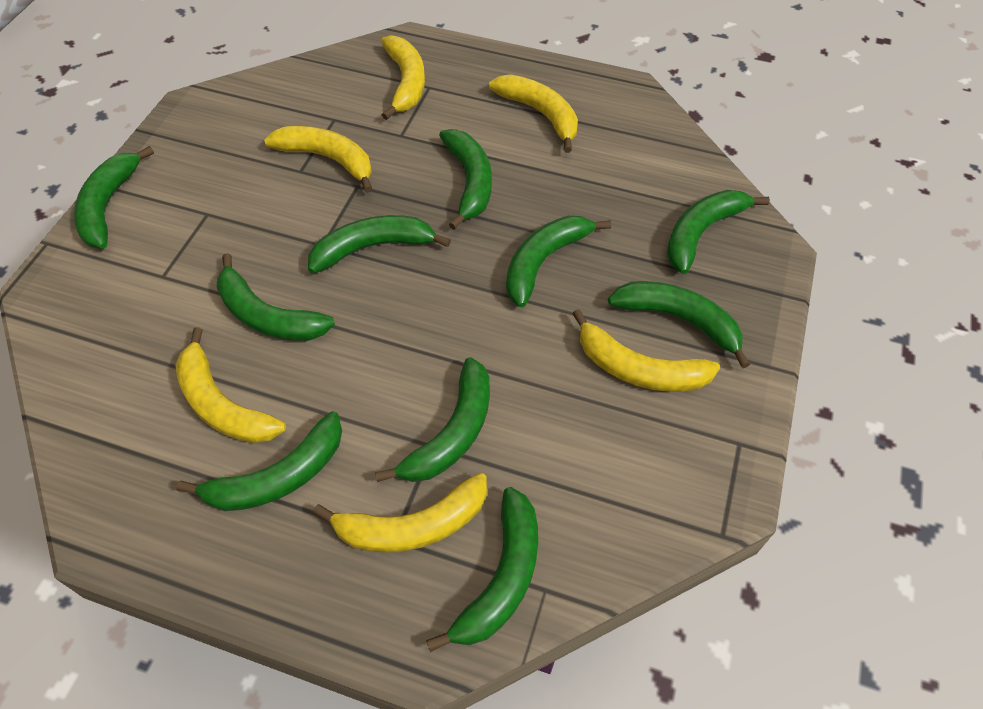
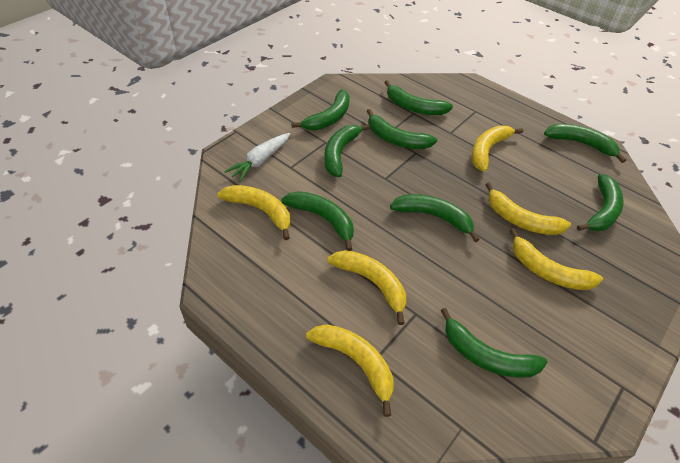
green banana: 10 -> 9
white carrot: 0 -> 1

